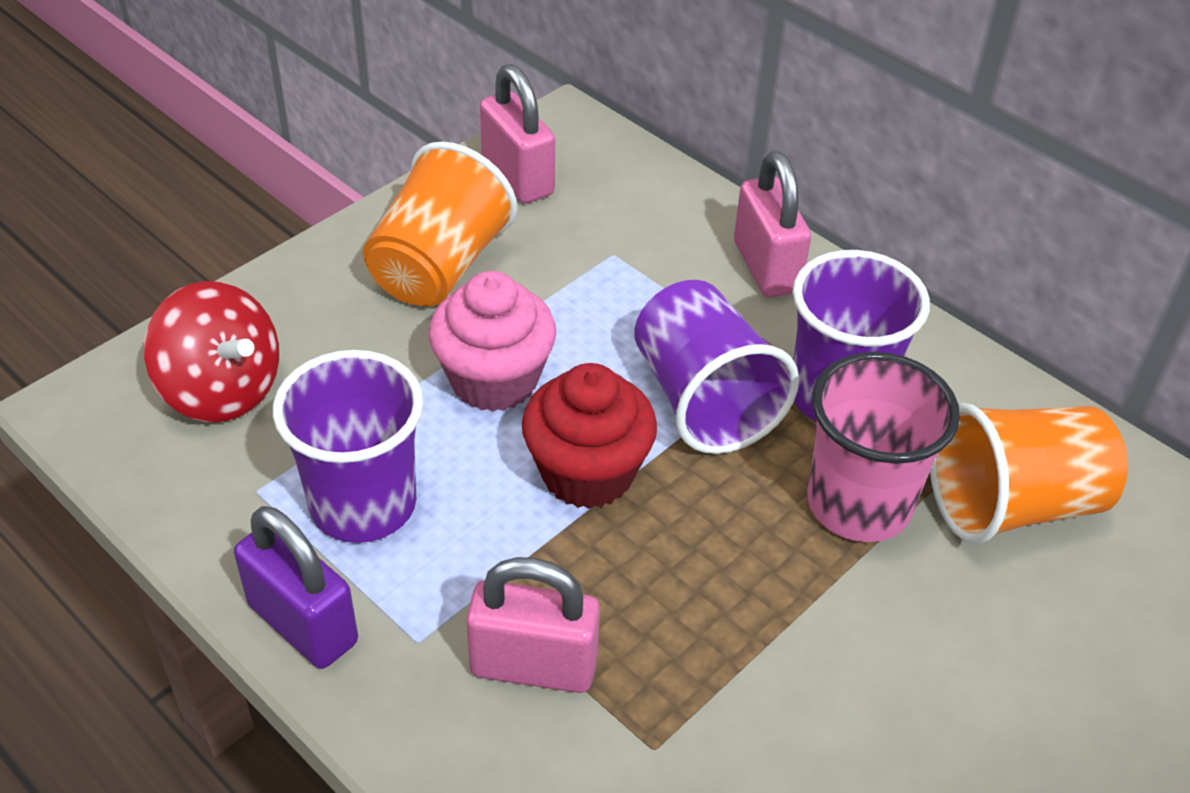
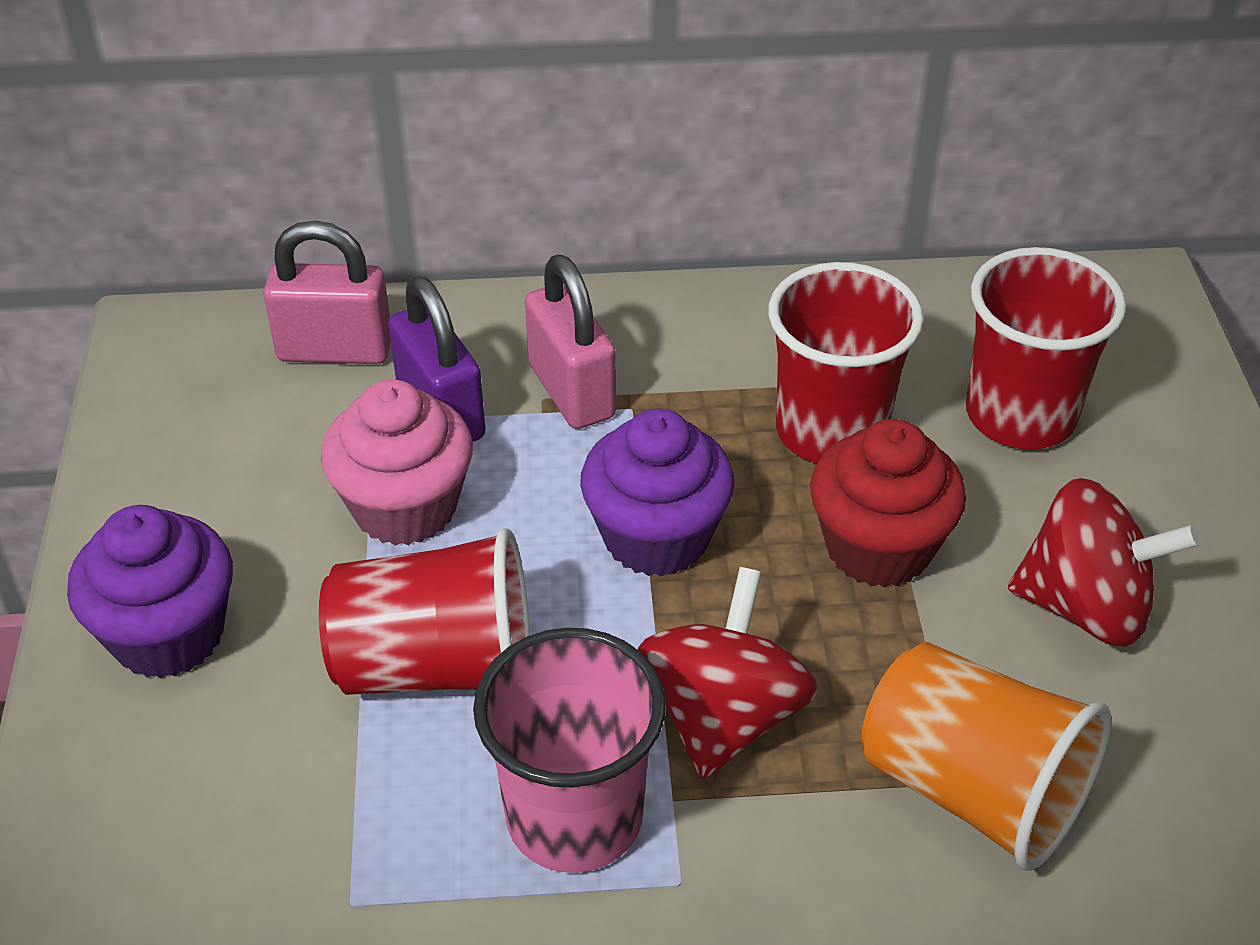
orange cup: 2 -> 1
pink padlock: 3 -> 2
purple cup: 3 -> 0
purple cupcake: 0 -> 2
red cup: 0 -> 3
red spinning top: 1 -> 2

